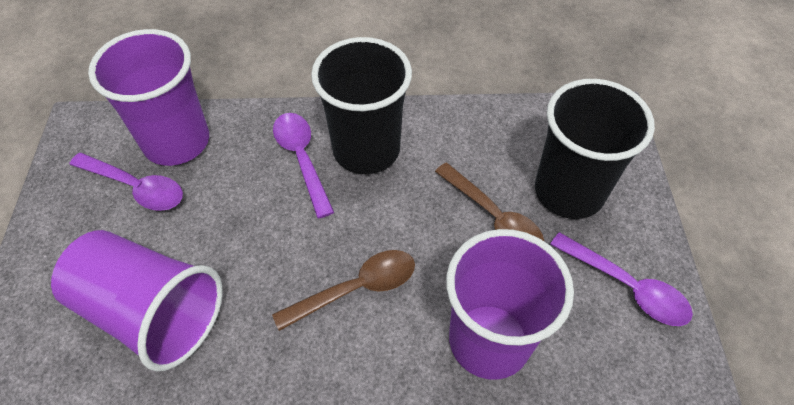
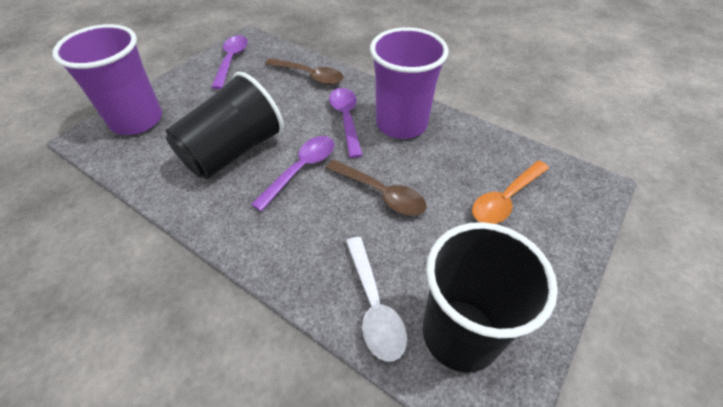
orange spoon: 0 -> 1
purple cup: 3 -> 2
white spoon: 0 -> 1

